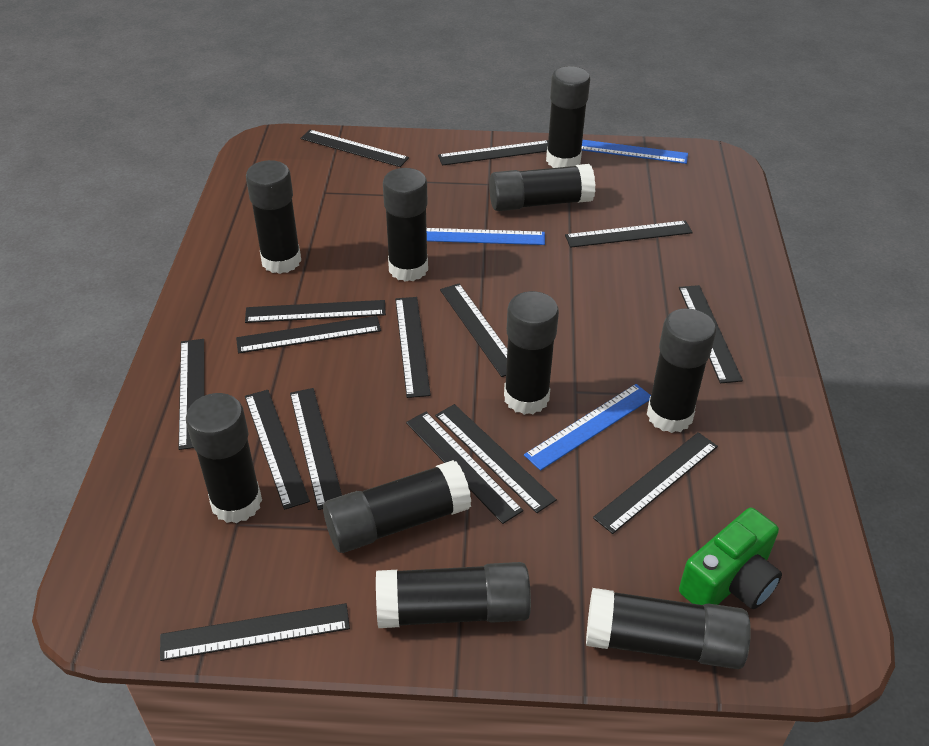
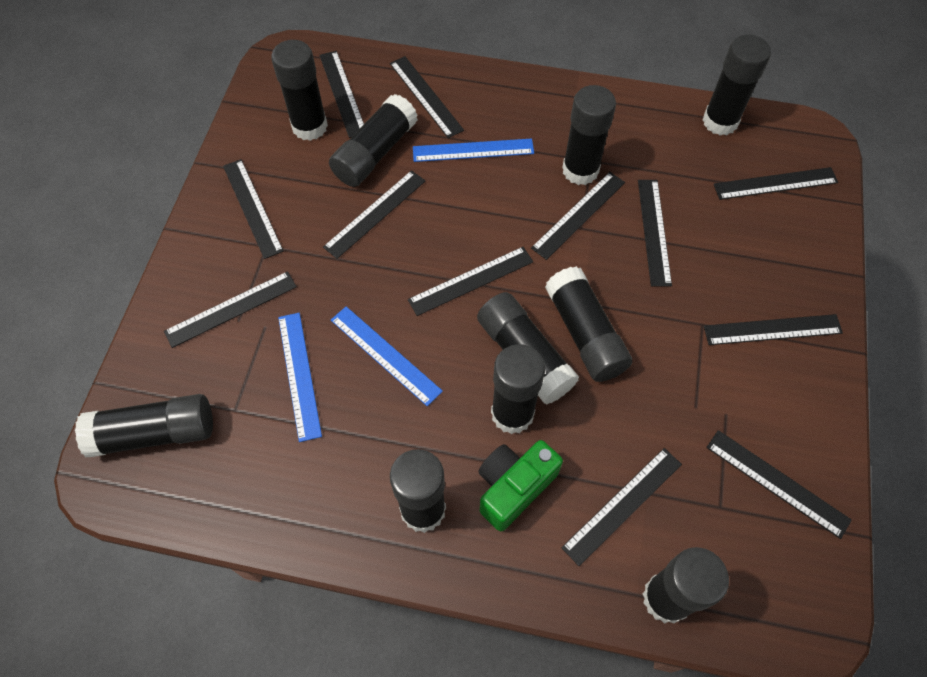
black ruler: 15 -> 12

